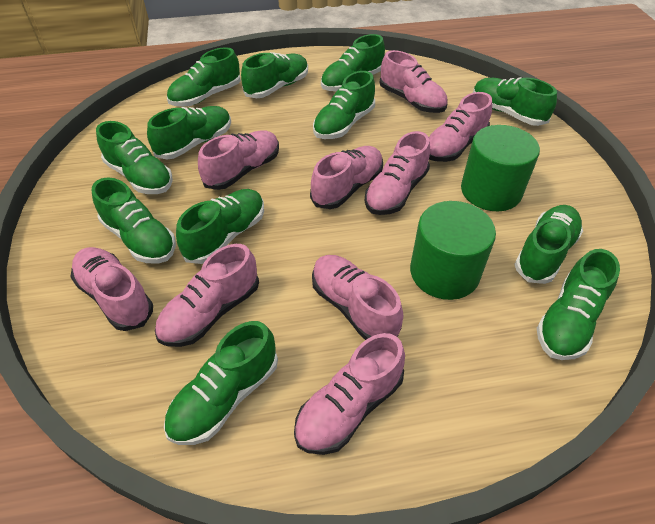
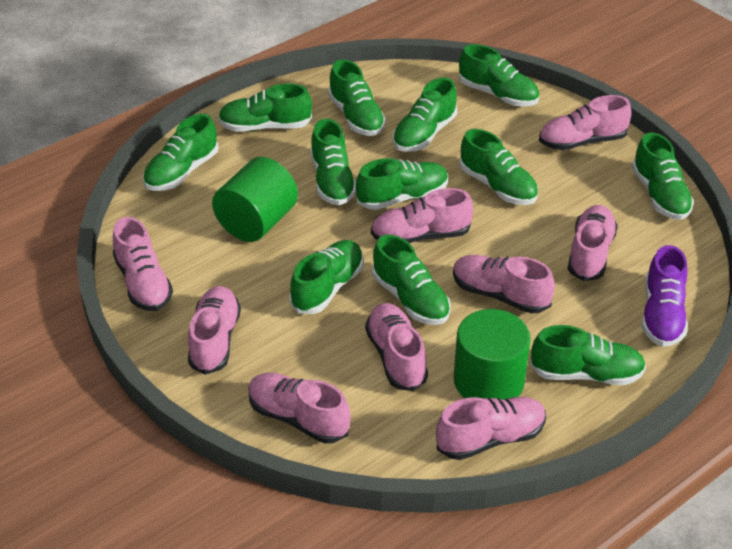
purple shoe: 0 -> 1

